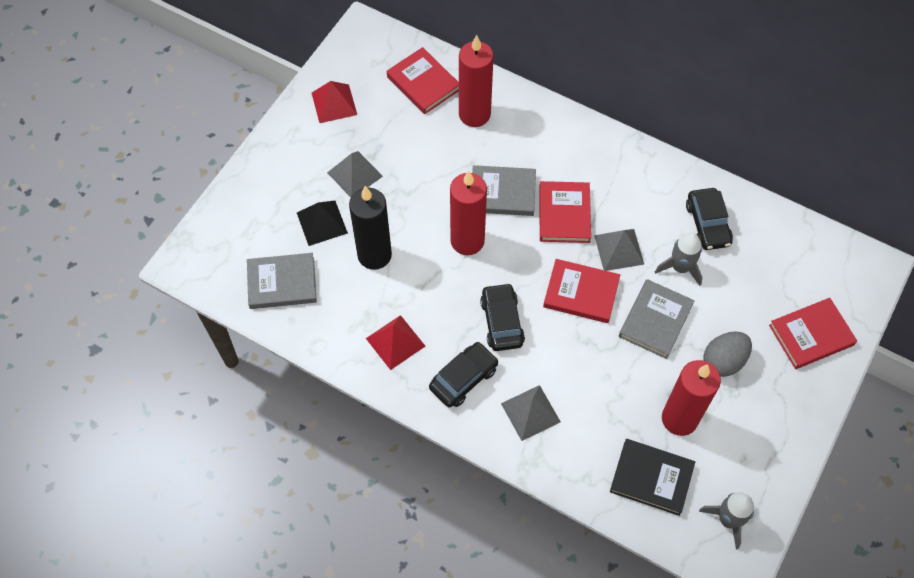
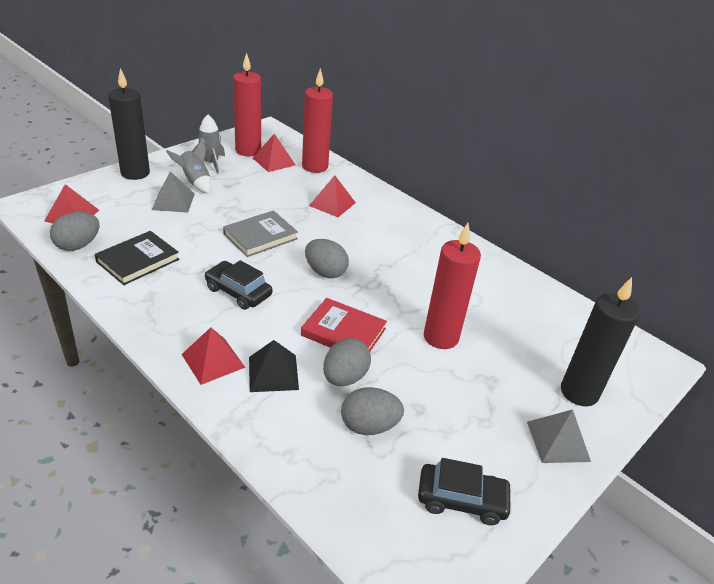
black candle: 1 -> 2
black car: 3 -> 2
grey book: 3 -> 1
grey egg: 1 -> 4
grey pyramid: 3 -> 2
red book: 4 -> 1
red pyramid: 2 -> 4

